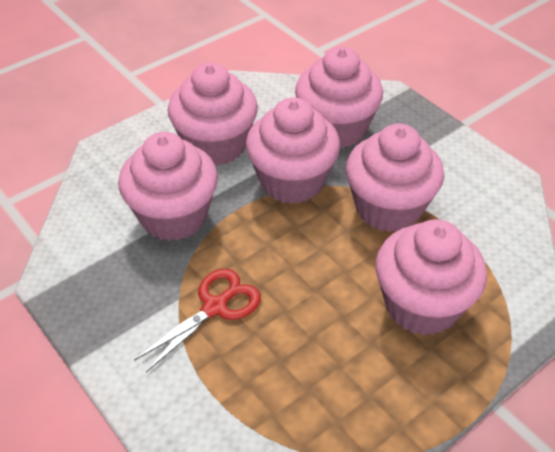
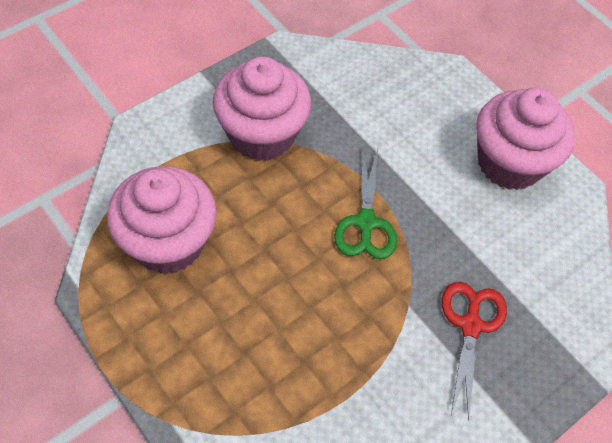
green scissors: 0 -> 1
pink cupcake: 6 -> 3

